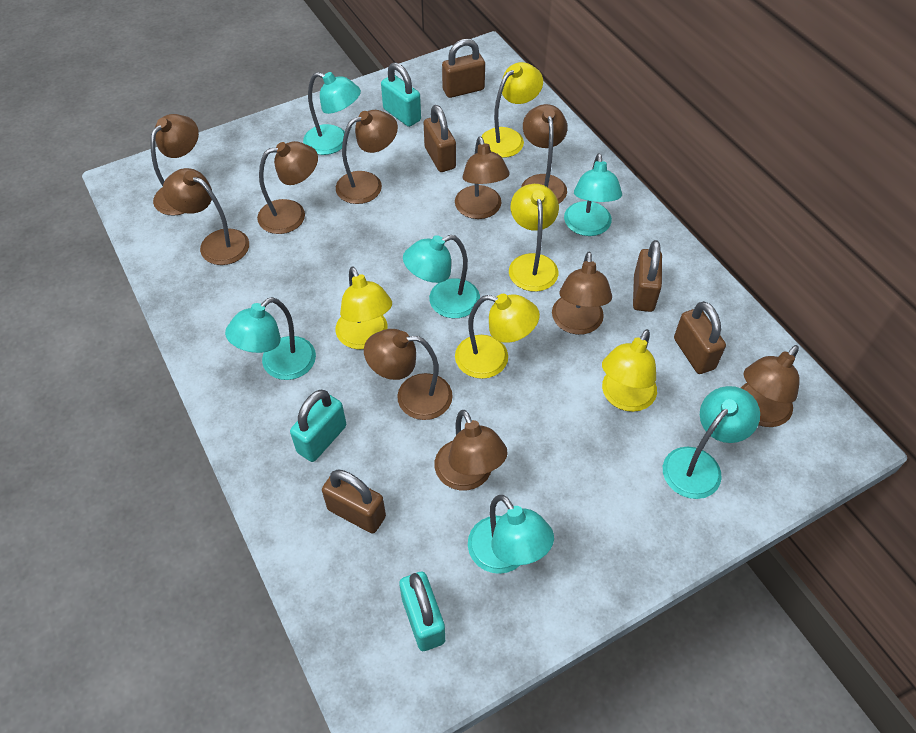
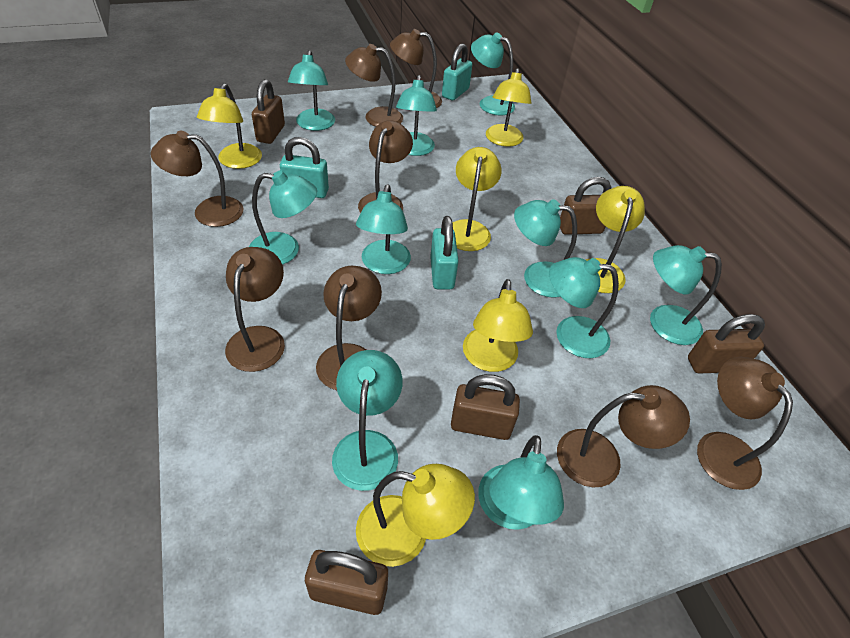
brown lamp: 10 -> 8
turquoise lamp: 6 -> 10
yellow lamp: 5 -> 6

